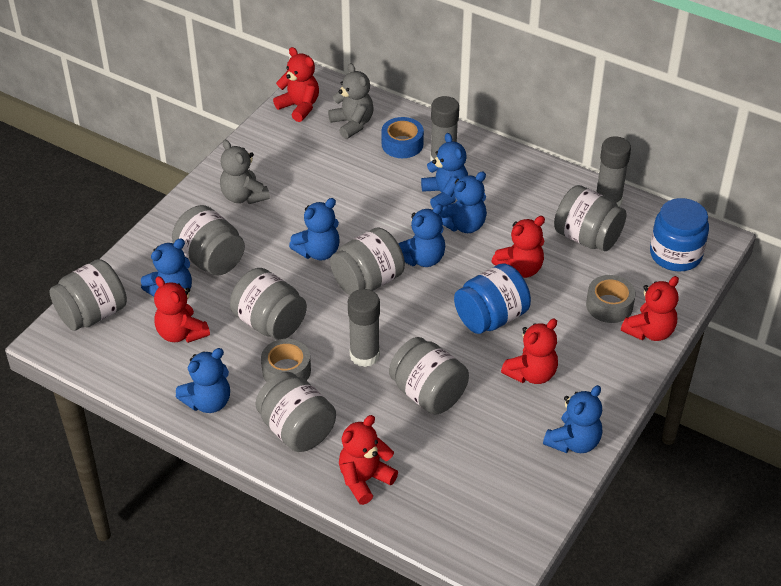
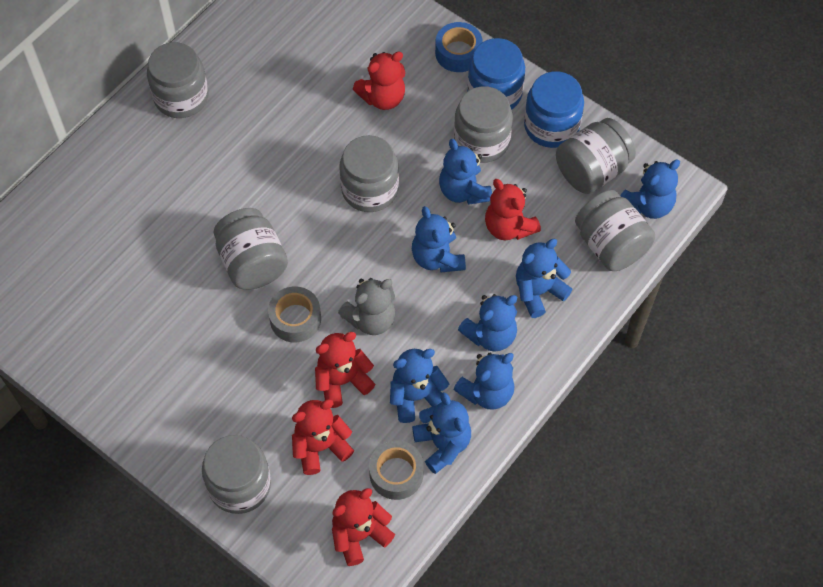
blue teddy bear: 7 -> 8
grey glue stick: 3 -> 0
grey teddy bear: 2 -> 1
red teddy bear: 6 -> 5

